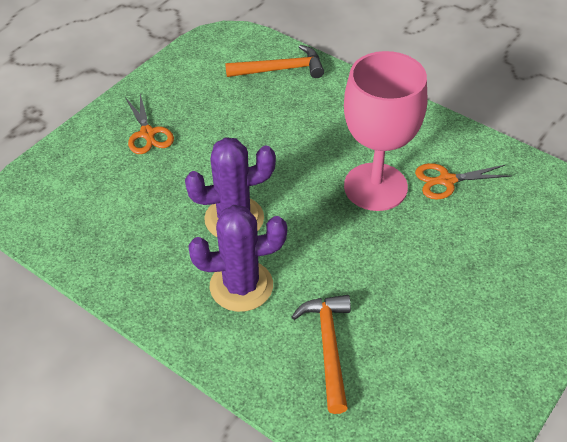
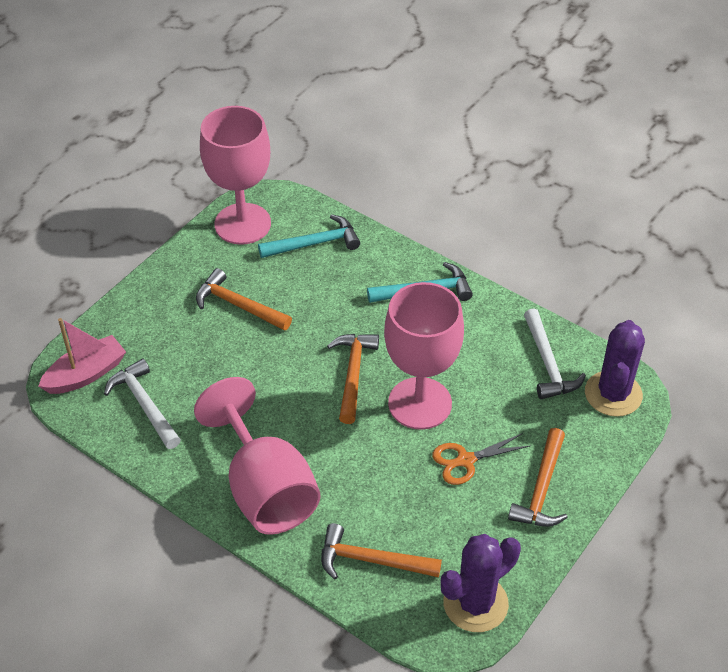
orange hammer: 2 -> 4
orange scissors: 2 -> 1
pink boat: 0 -> 1
pink goblet: 1 -> 3
turquoise hammer: 0 -> 2
white hammer: 0 -> 2

